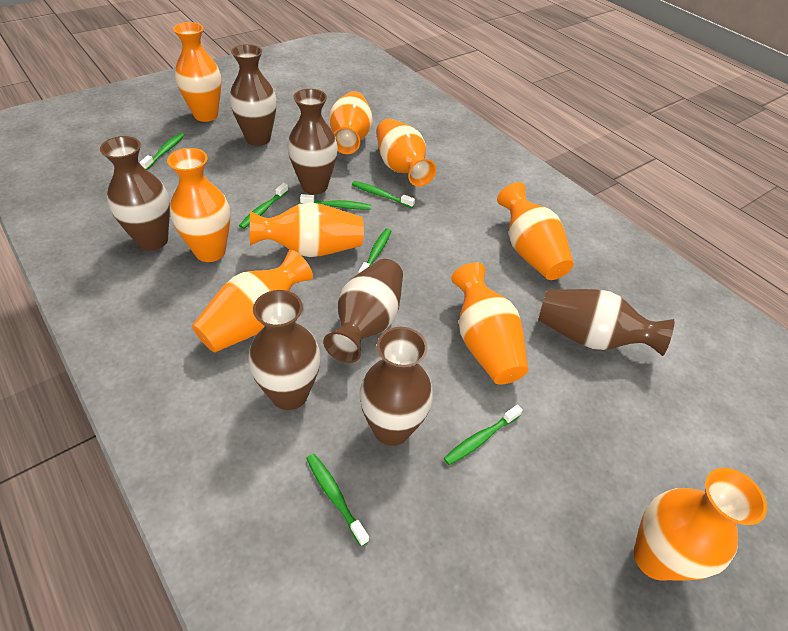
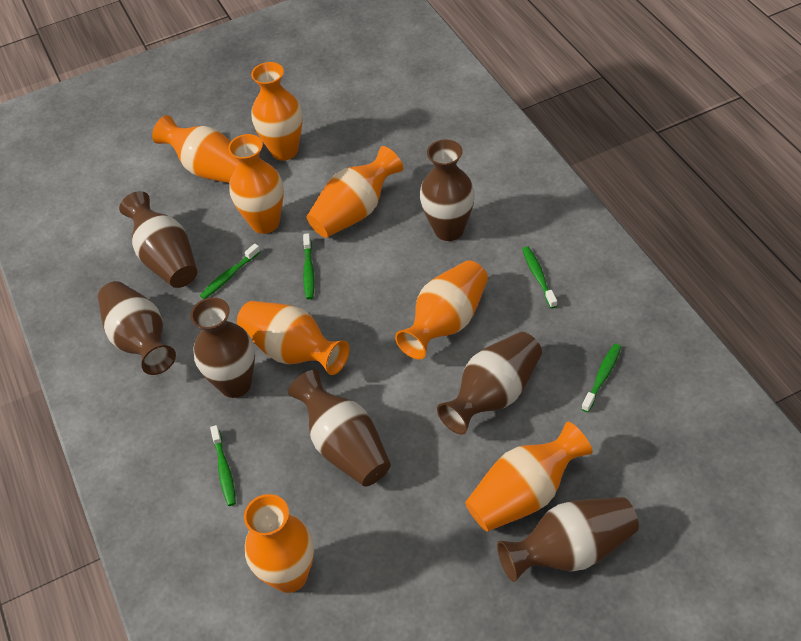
green toothbrush: 7 -> 5
orange vase: 9 -> 8

